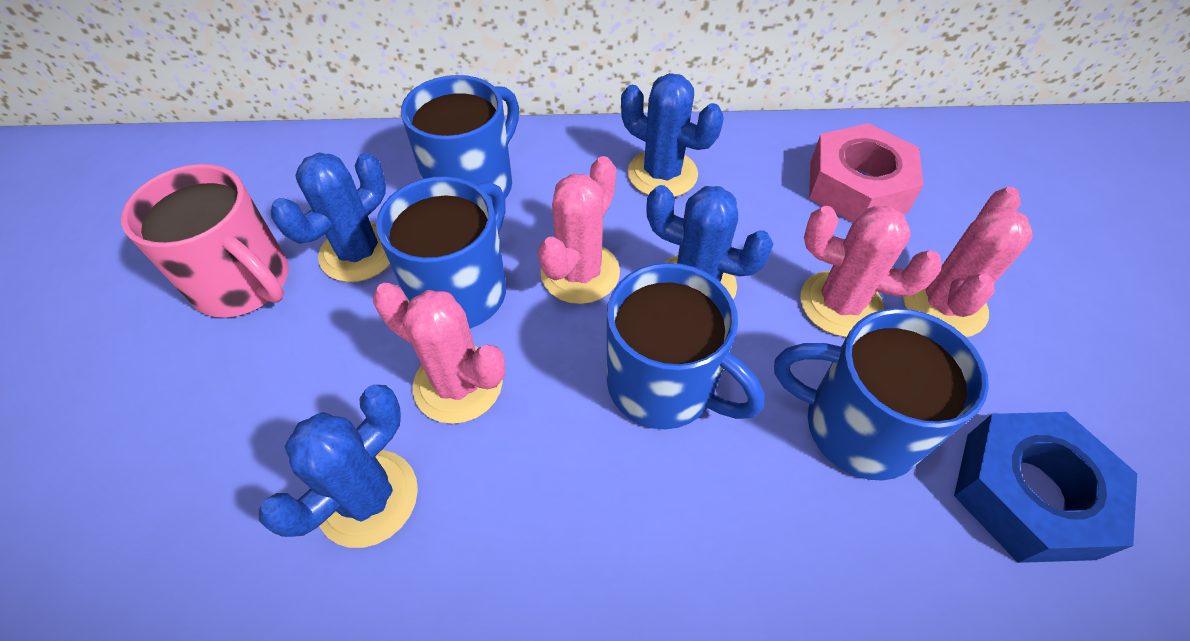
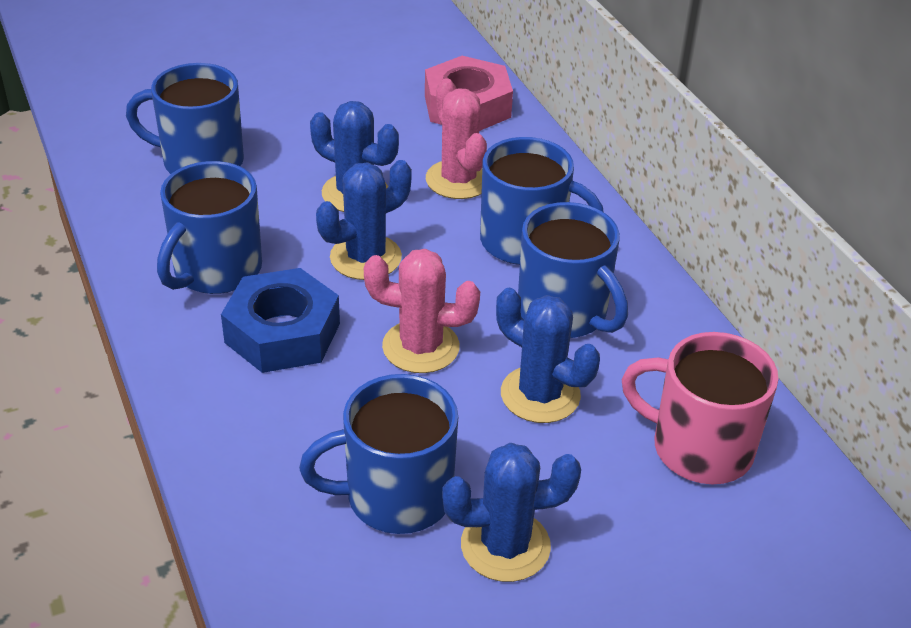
blue mug: 4 -> 5
pink cactus: 4 -> 2

